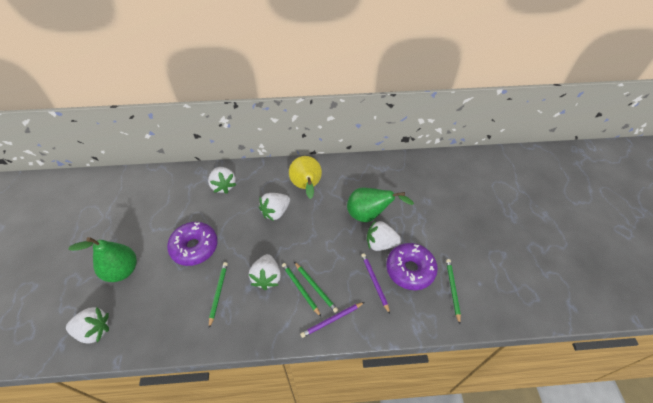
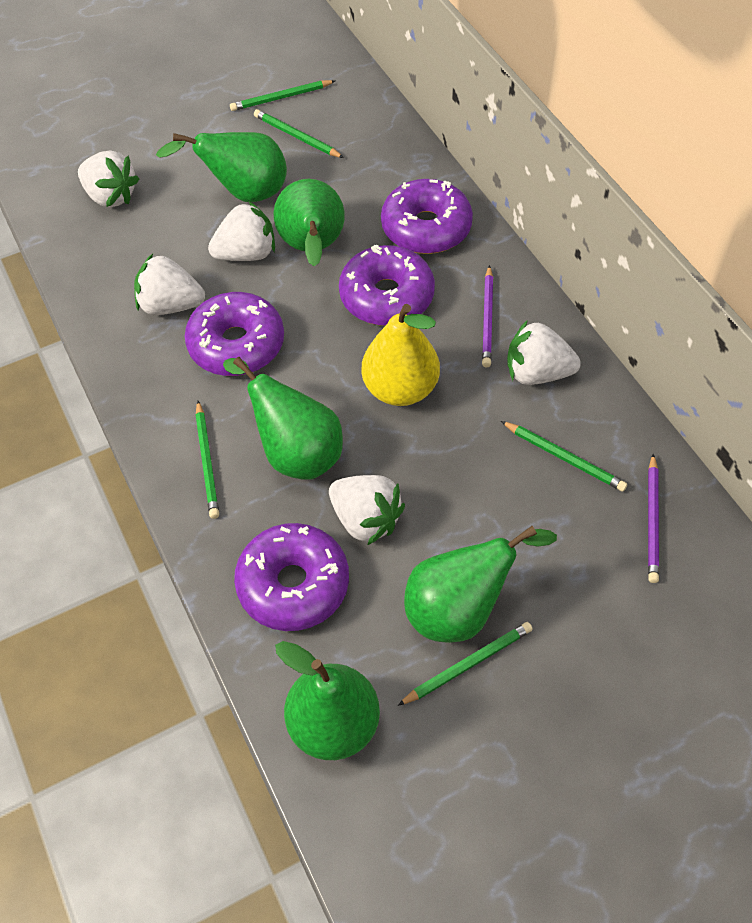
green pear: 2 -> 5
green pencil: 4 -> 5
purple donut: 2 -> 4

